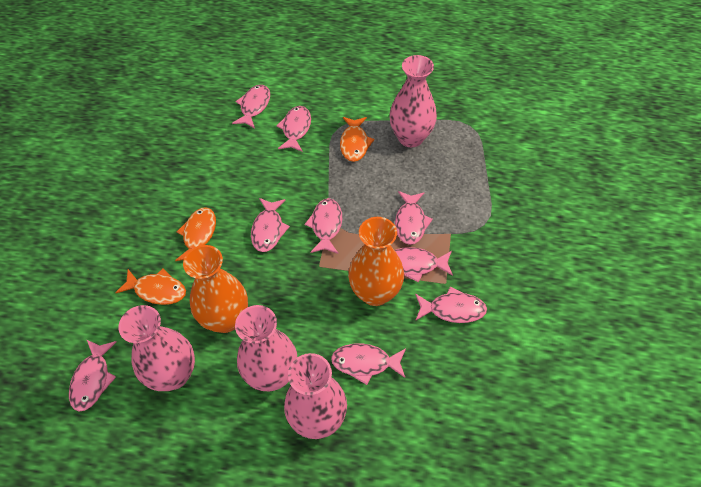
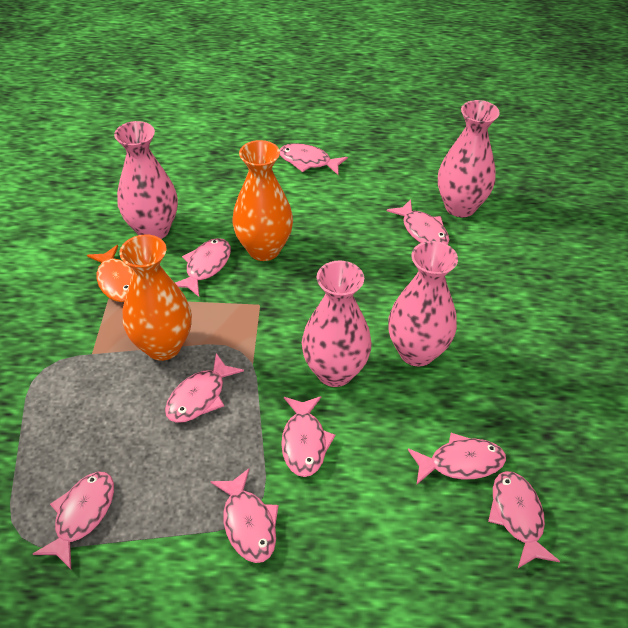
orange fish: 3 -> 1

